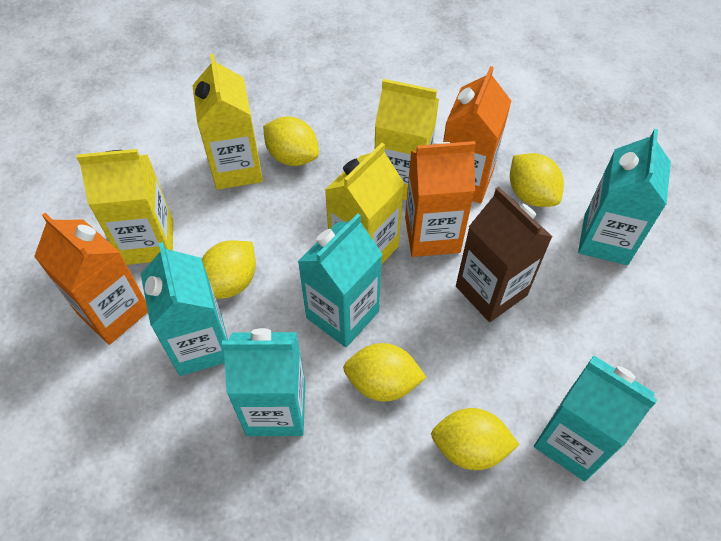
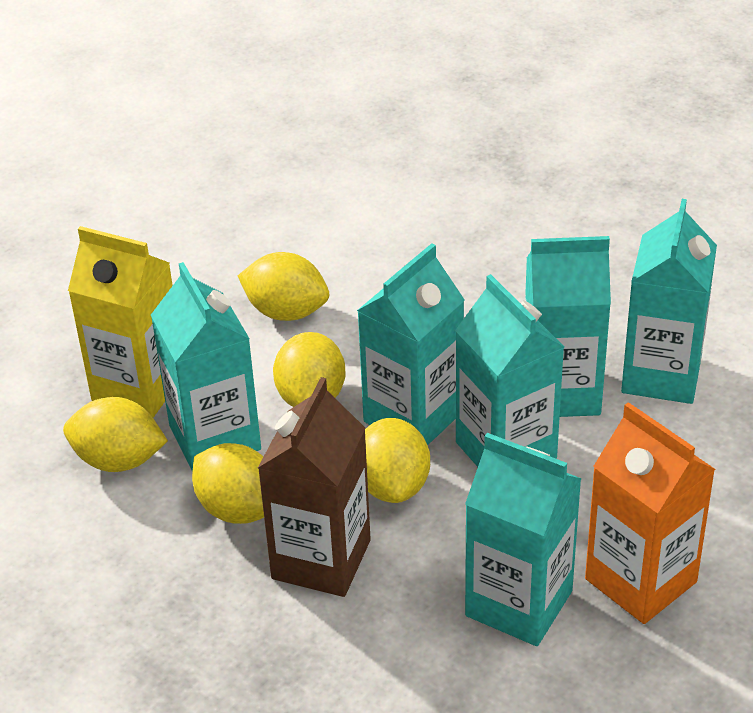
orange carton: 3 -> 1
turquoise carton: 5 -> 6
yellow carton: 4 -> 1

